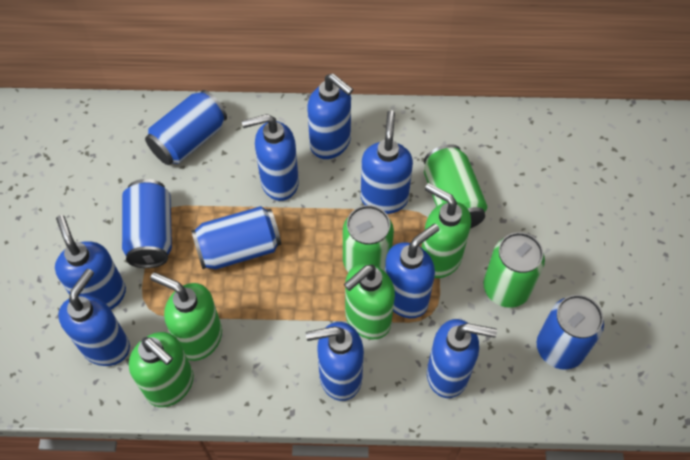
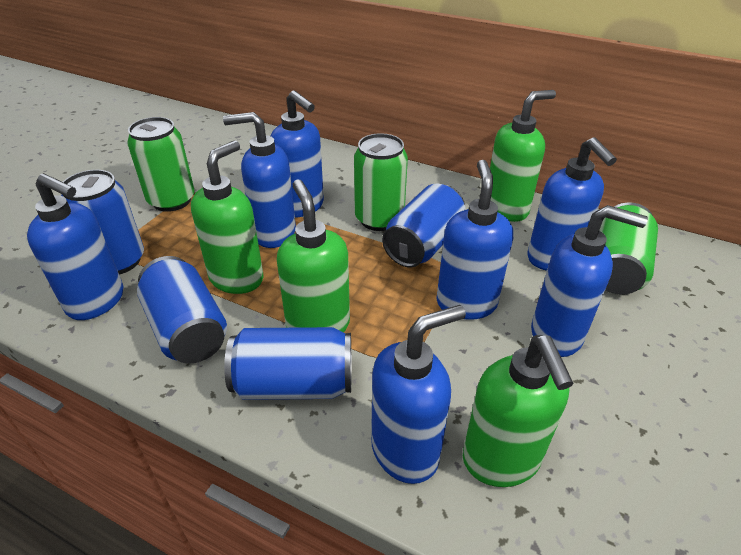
blue soap dispenser: 8 -> 7

